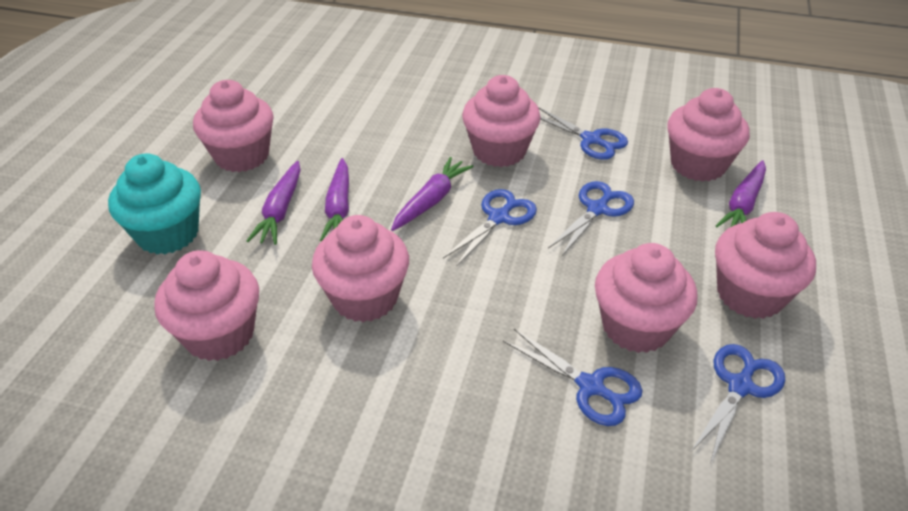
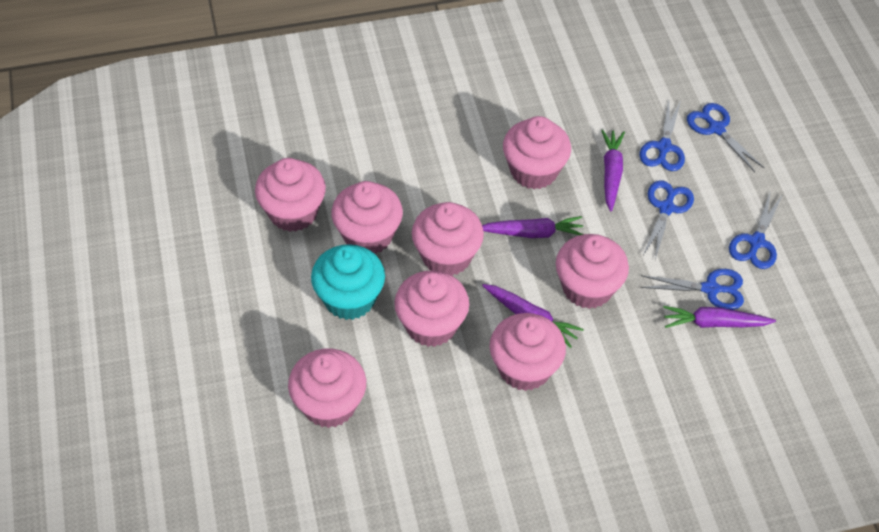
pink cupcake: 7 -> 8

